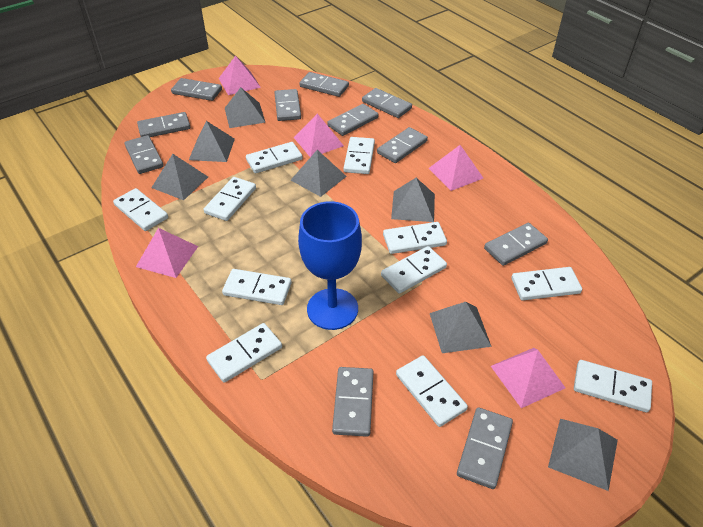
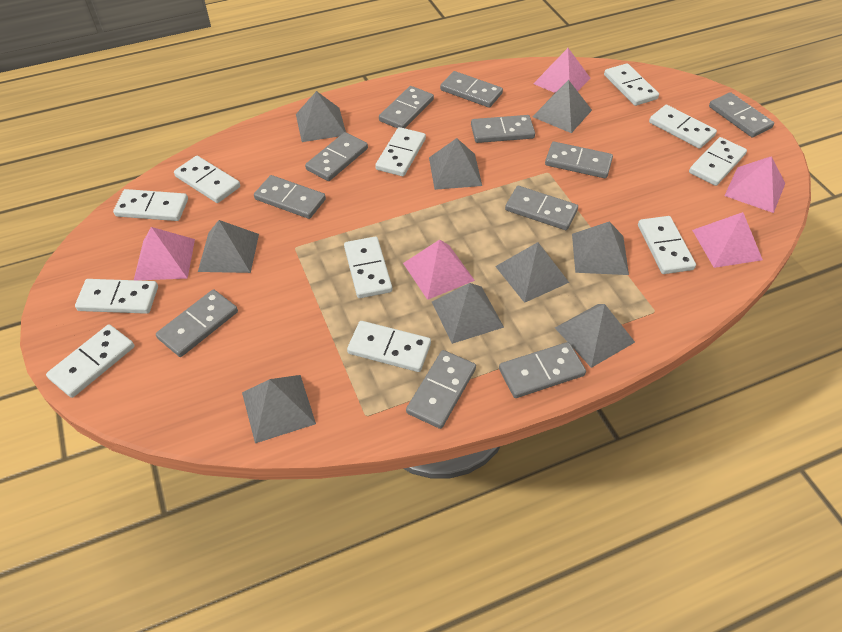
blue goblet: 1 -> 0
grey pyramid: 7 -> 9

